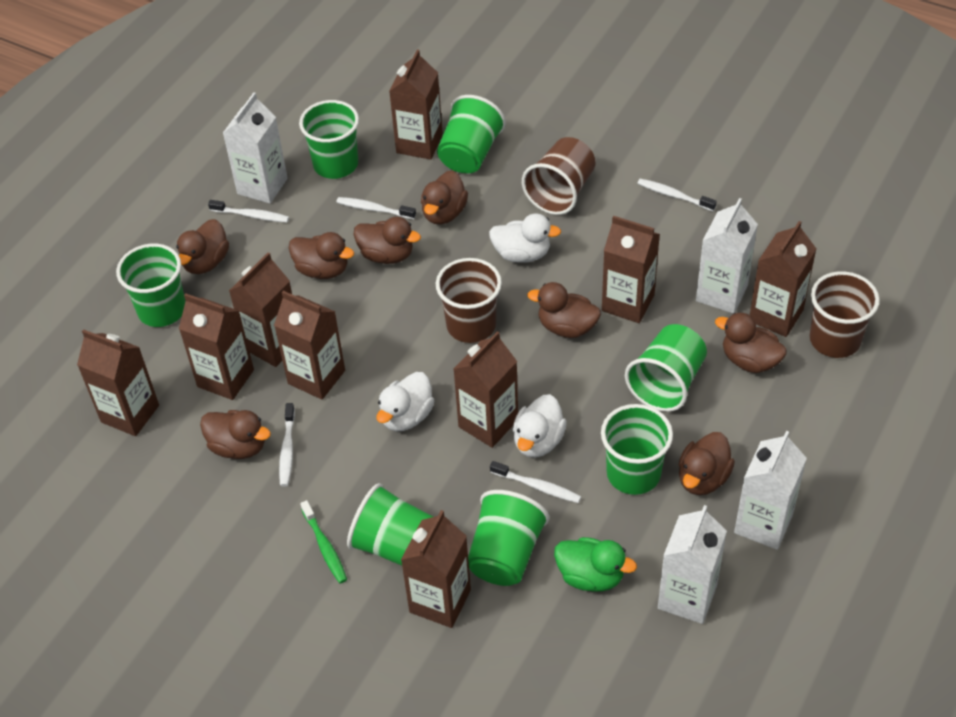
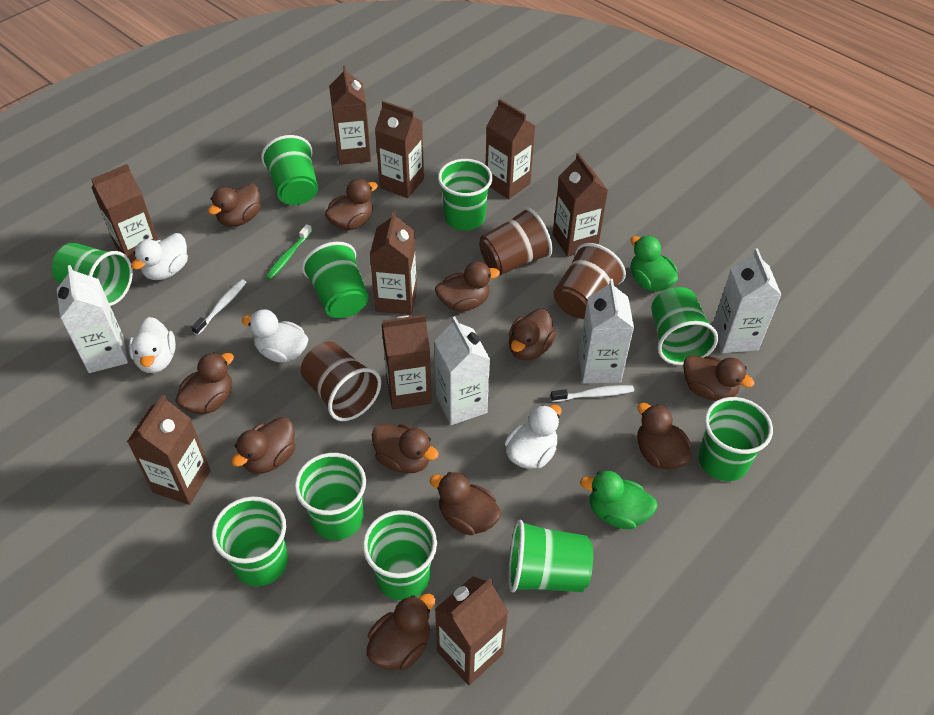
brown duck: 8 -> 11
green cup: 7 -> 10
green duck: 1 -> 2
white duck: 3 -> 4
white toothbrush: 5 -> 2

